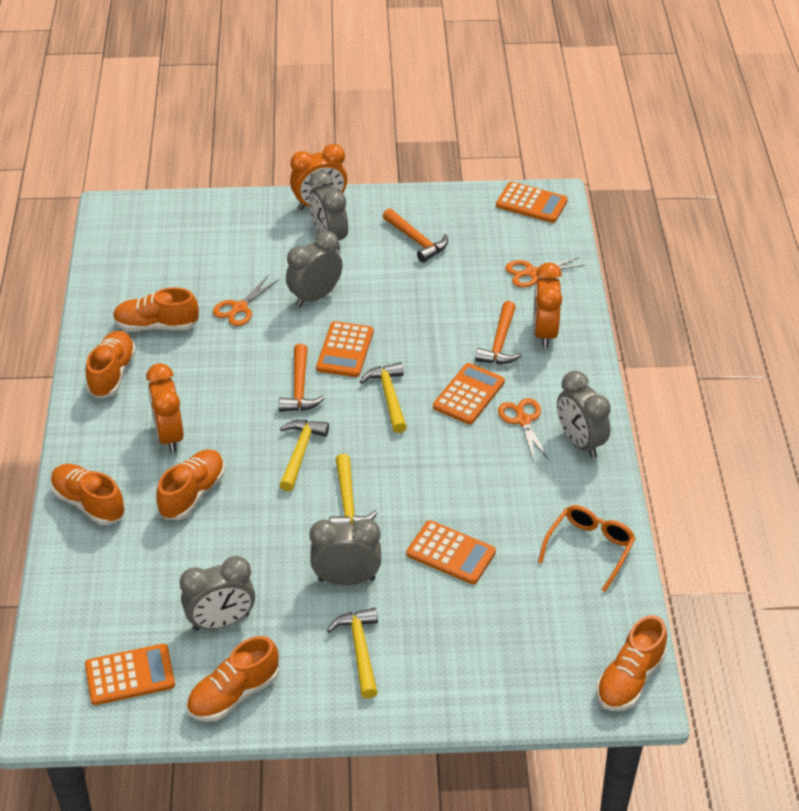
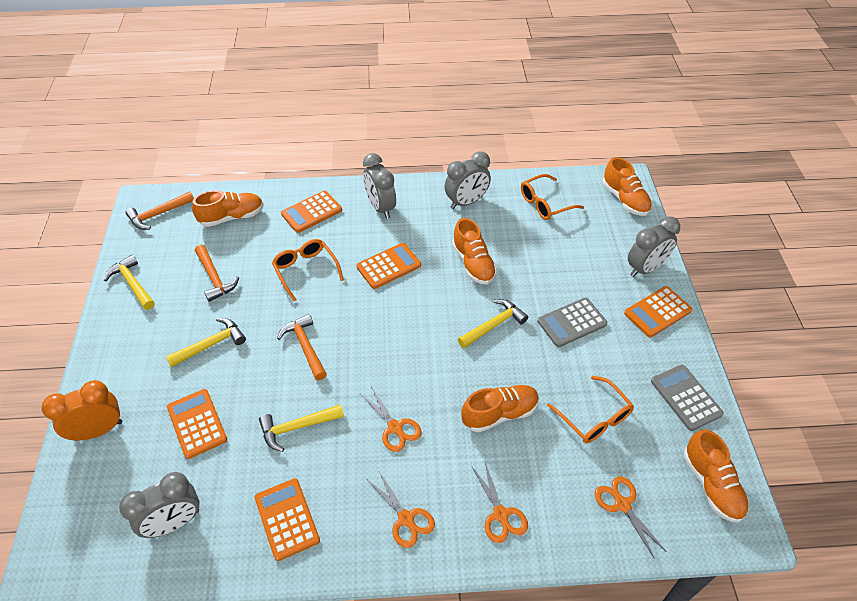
grey calculator: 0 -> 2
grey clock: 5 -> 4
orange clock: 3 -> 1
orange glasses: 1 -> 3
orange scissors: 3 -> 4
orange shoe: 6 -> 5

